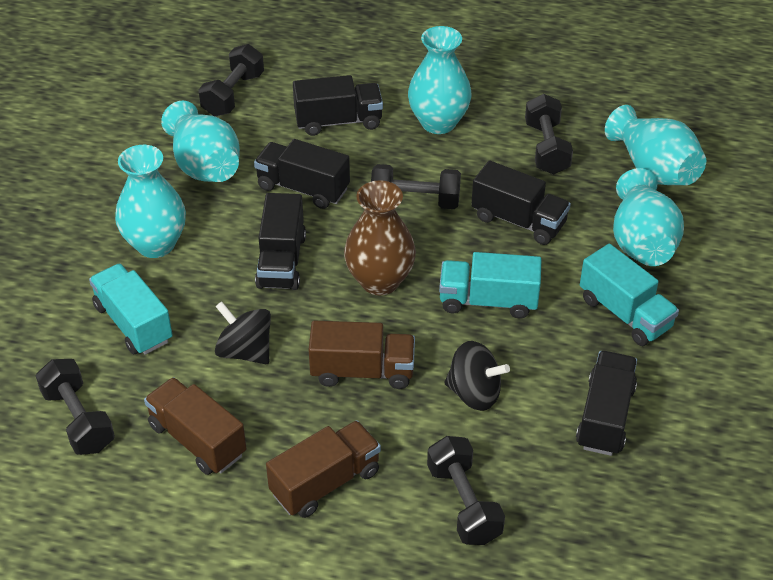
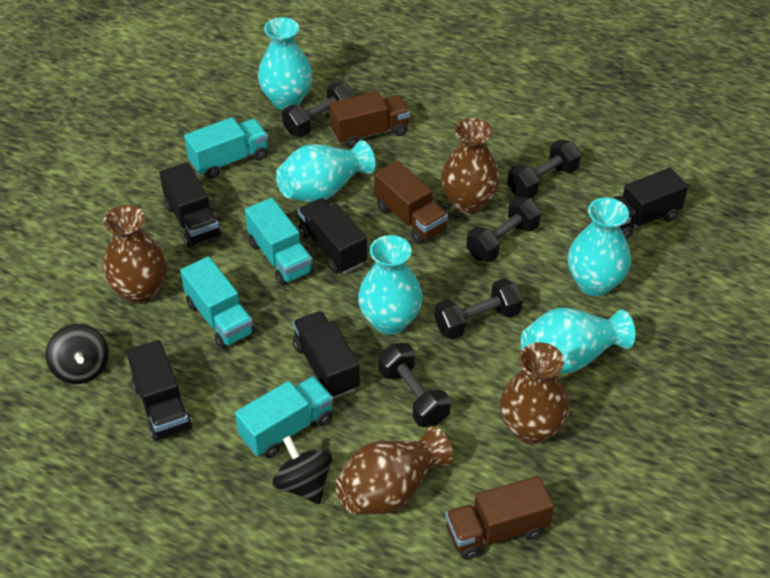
brown vase: 1 -> 4
turquoise truck: 3 -> 4

